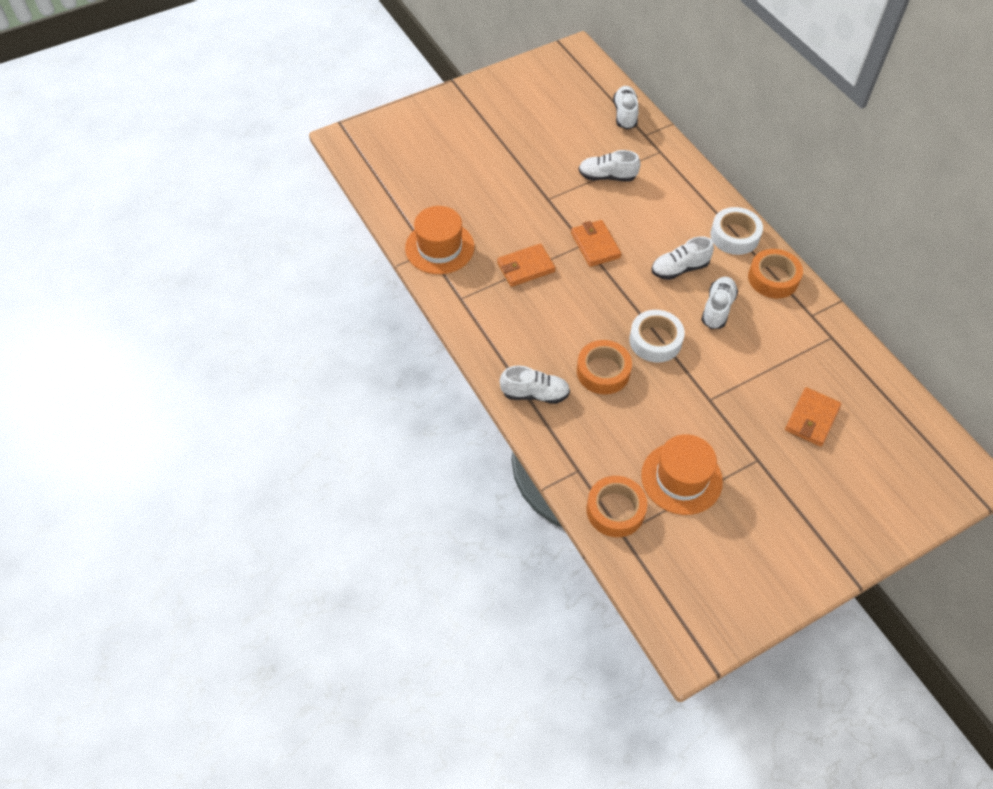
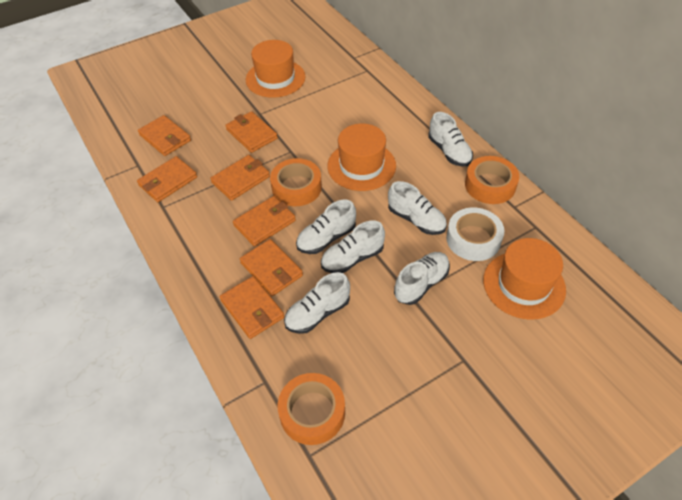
orange hat: 2 -> 3
orange wallet: 3 -> 7
white shoe: 5 -> 6
white tape: 2 -> 1

